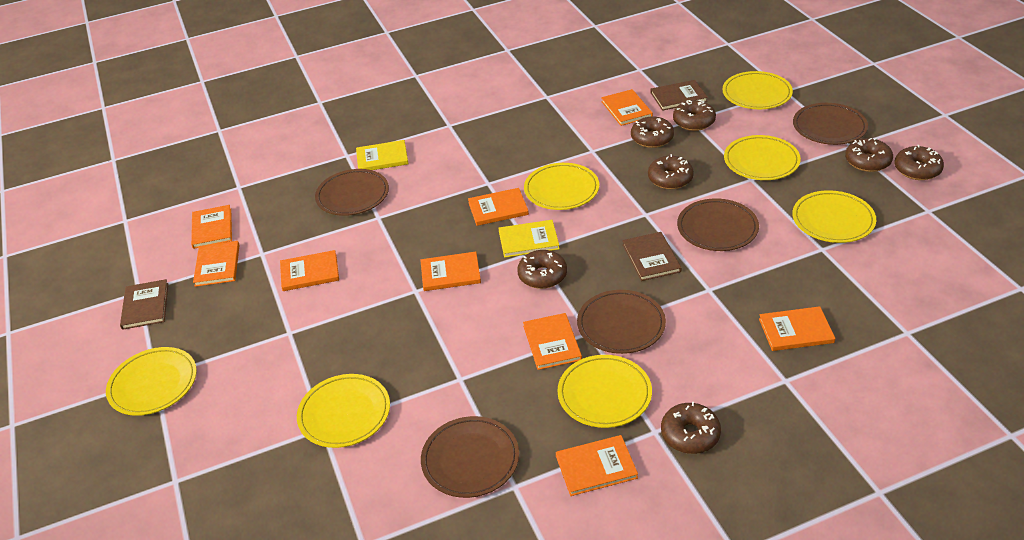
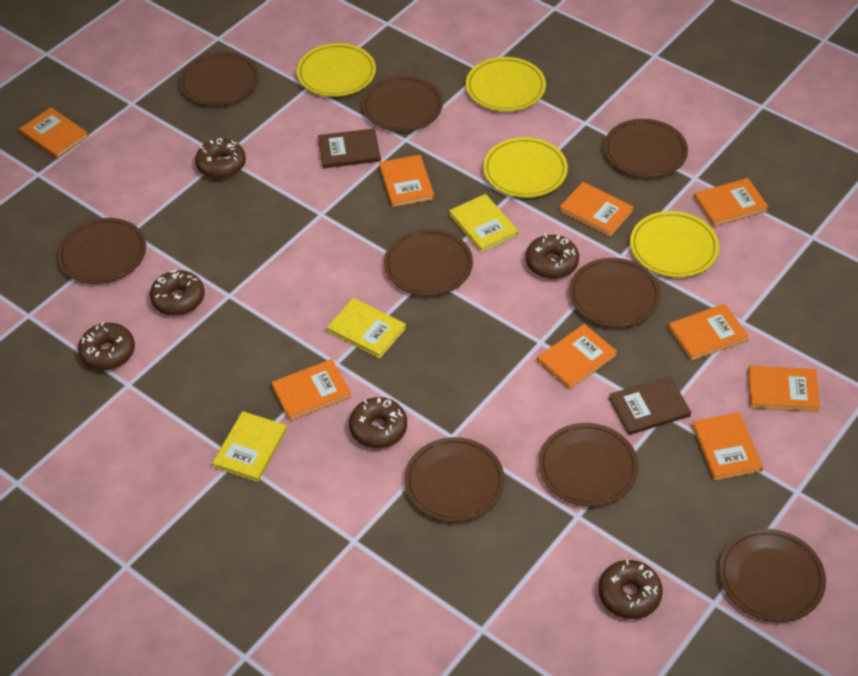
brown book: 3 -> 2
brown donut: 7 -> 6
brown plate: 5 -> 9
yellow book: 2 -> 3
yellow plate: 7 -> 4

